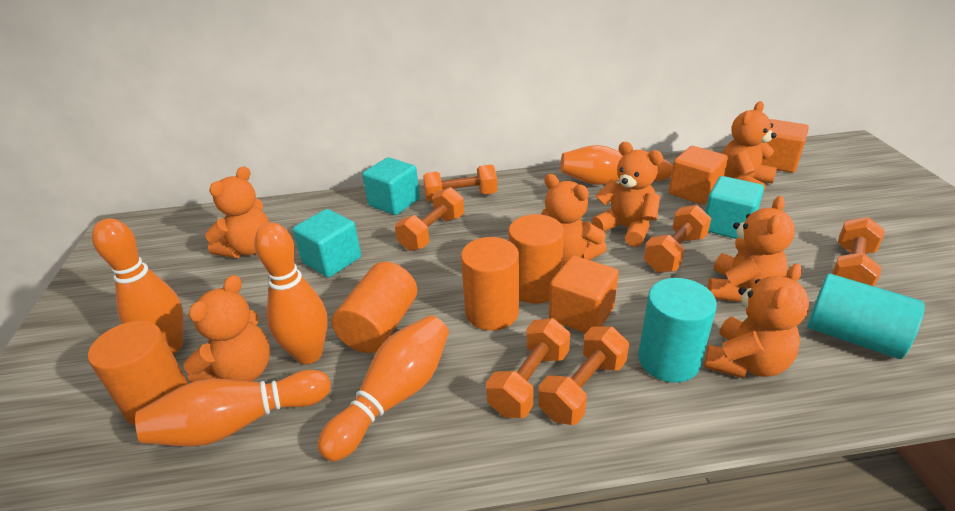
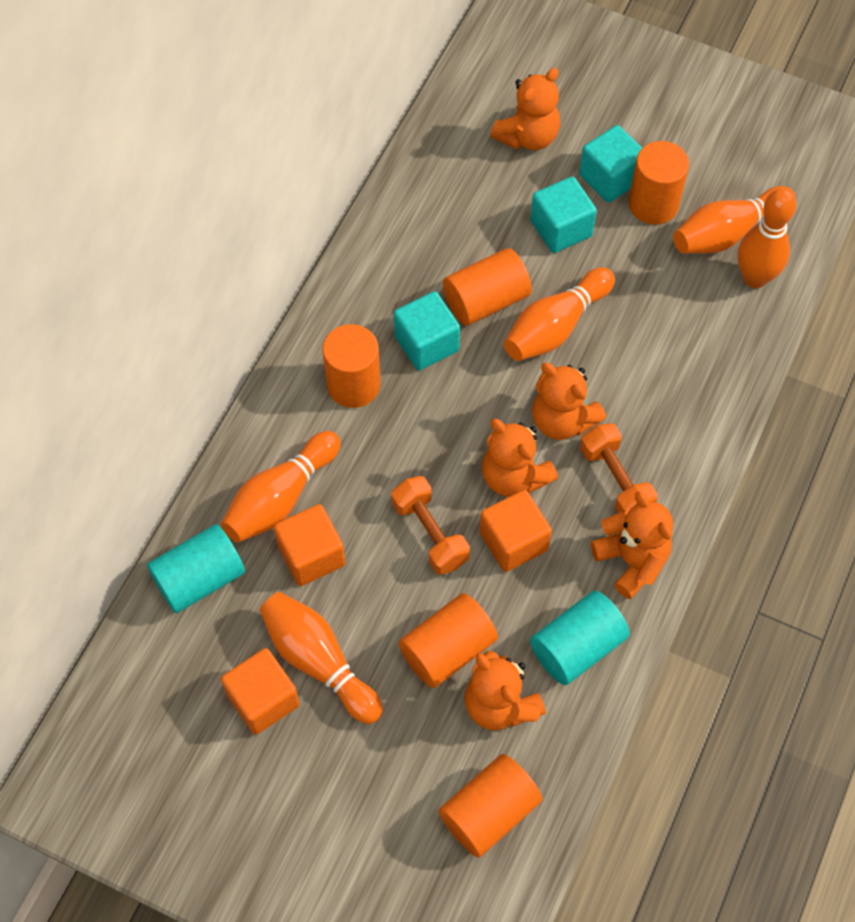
orange cylinder: 4 -> 5
orange dumbbell: 6 -> 2
orange teddy bear: 7 -> 5

